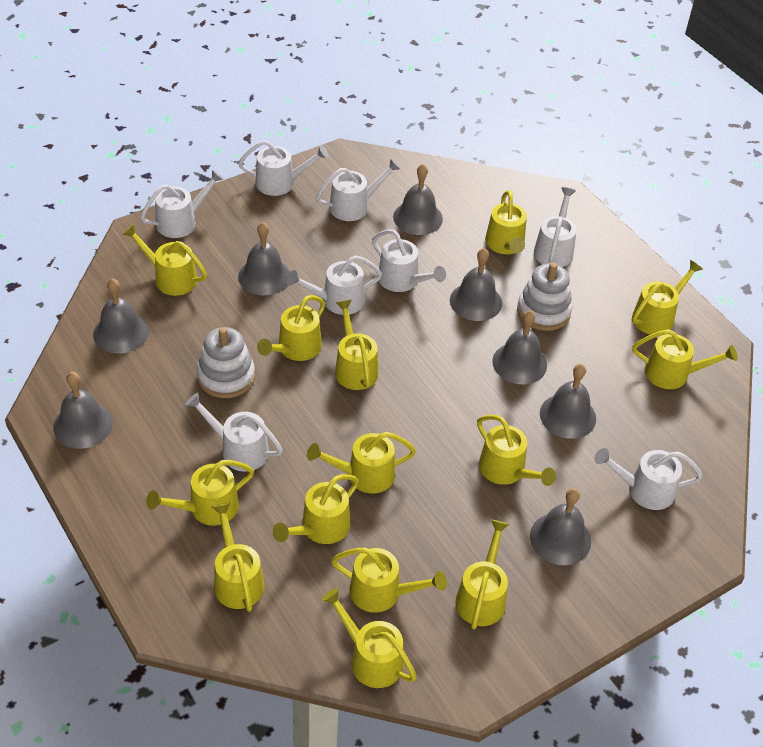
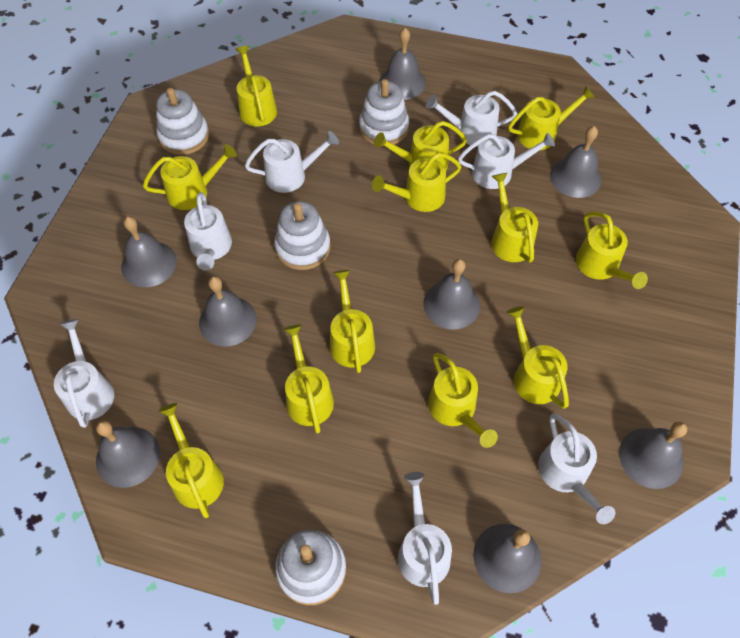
white stacking toy: 2 -> 4
white watering can: 8 -> 7
yellow watering can: 14 -> 12

